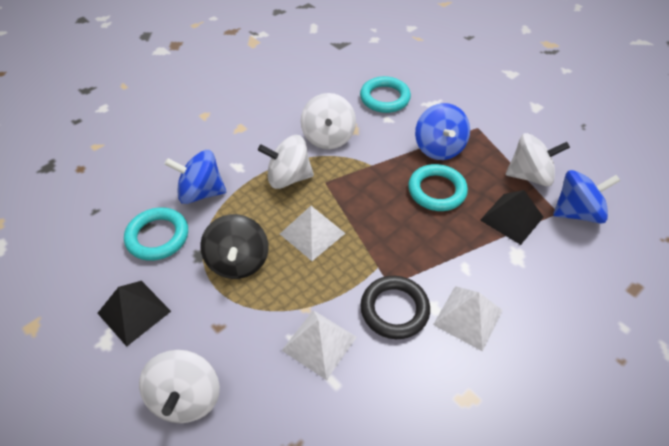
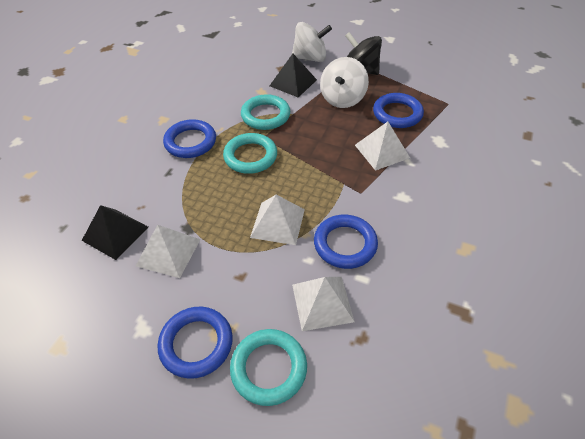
black ring: 1 -> 0
blue ring: 0 -> 4
blue spinning top: 3 -> 0
white pyramid: 3 -> 4
white spinning top: 4 -> 2

